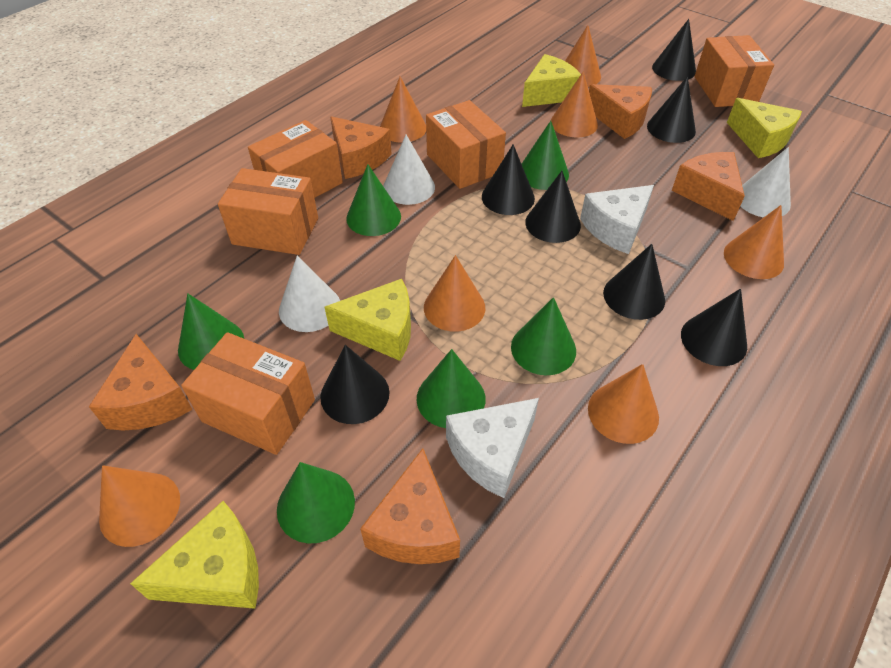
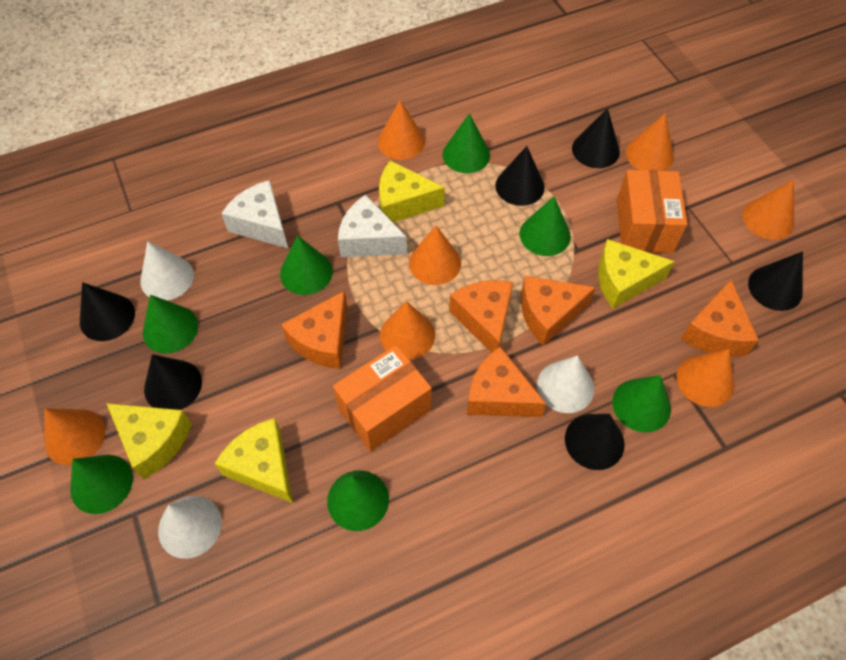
black cone: 7 -> 6
green cone: 6 -> 7
orange box: 5 -> 2

